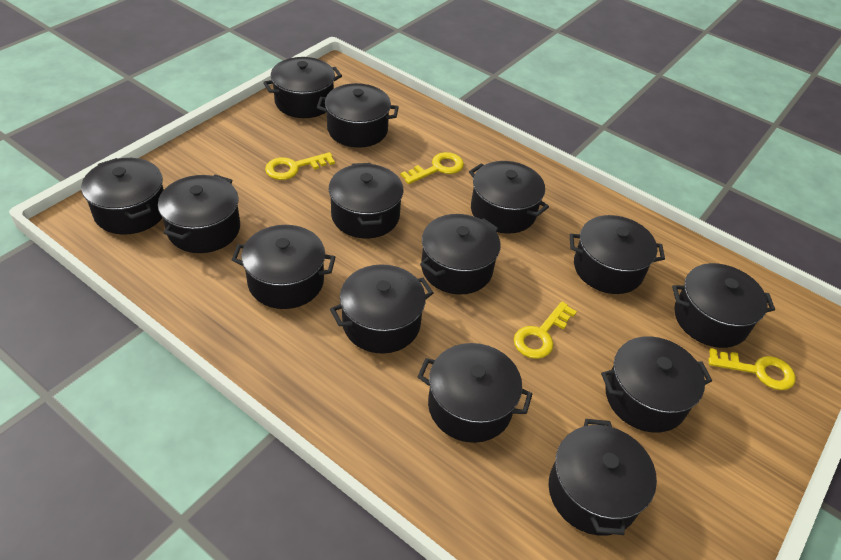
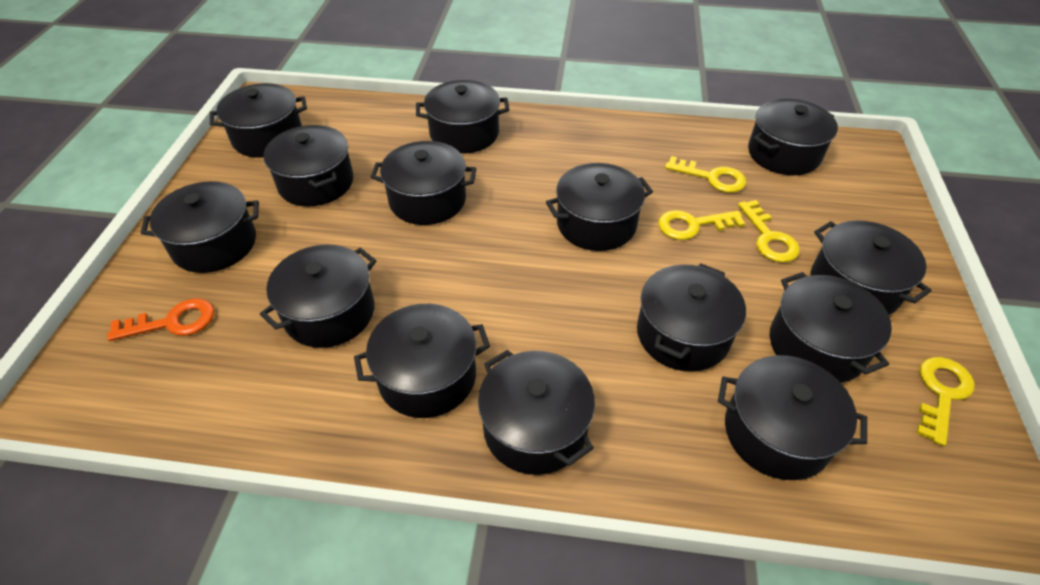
orange key: 0 -> 1

